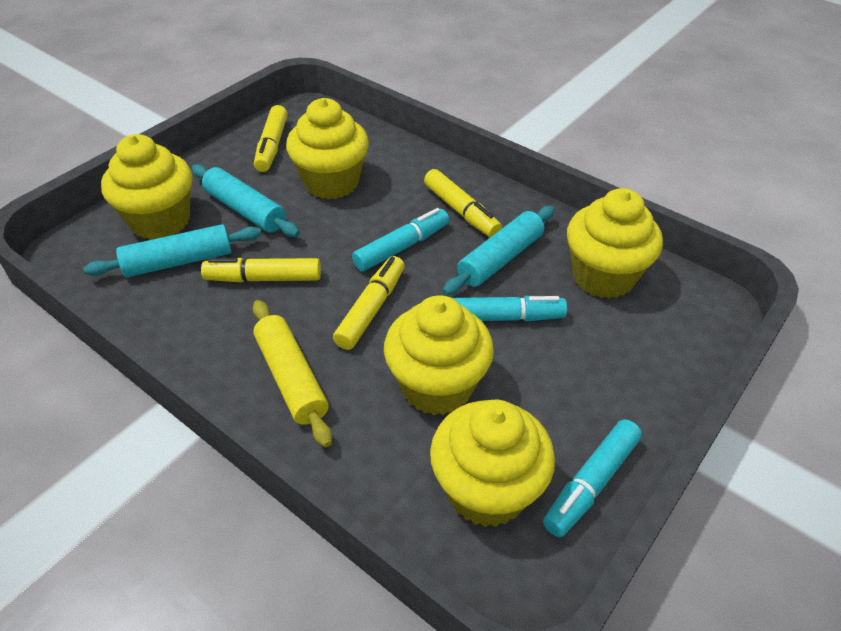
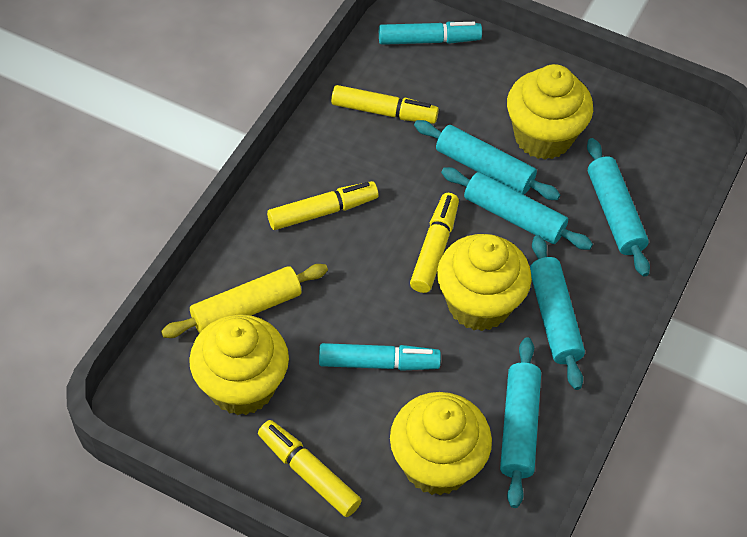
turquoise marker: 3 -> 2
turquoise rolling pin: 3 -> 5
yellow cupcake: 5 -> 4

